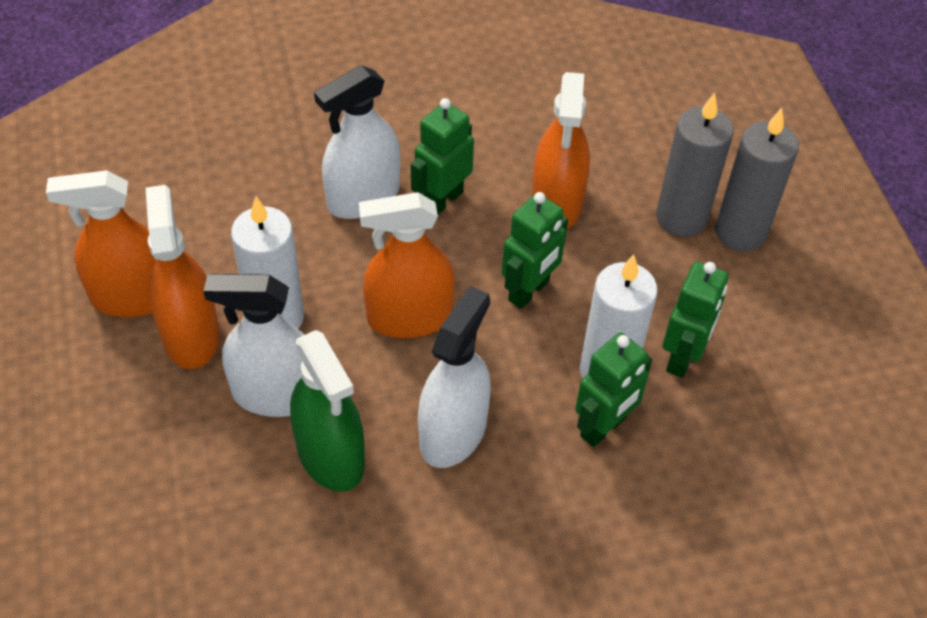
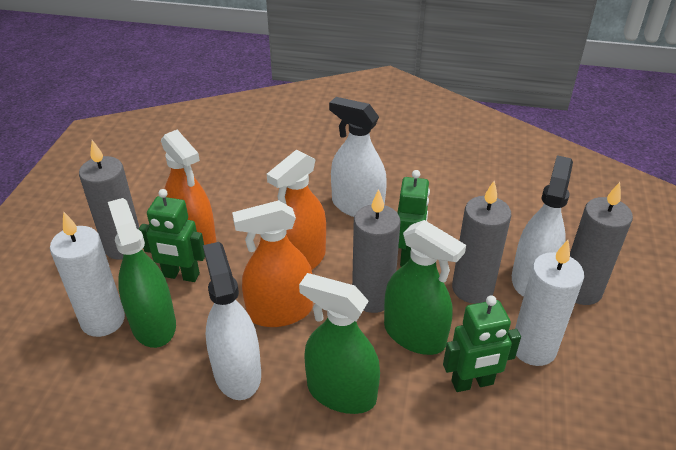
green robot: 4 -> 3
green spray bottle: 1 -> 3
grey candle: 2 -> 4
orange spray bottle: 4 -> 3

